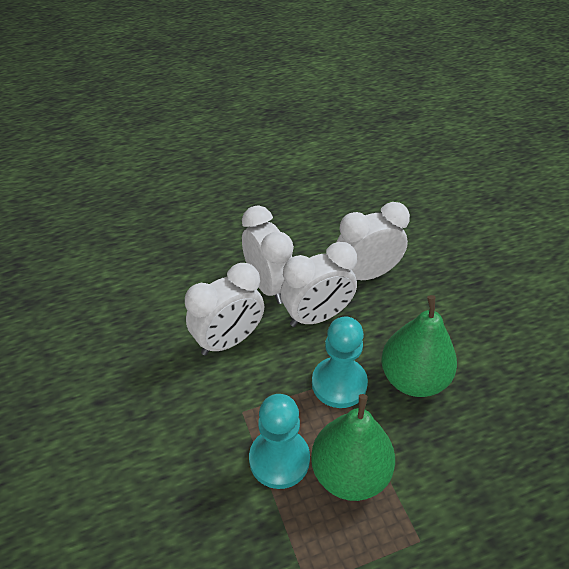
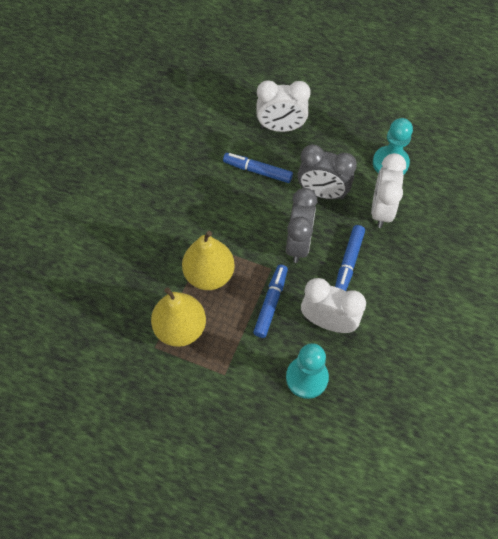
blue marker: 0 -> 3
green pear: 2 -> 0
grey clock: 0 -> 2
white clock: 4 -> 3
yellow pear: 0 -> 2

